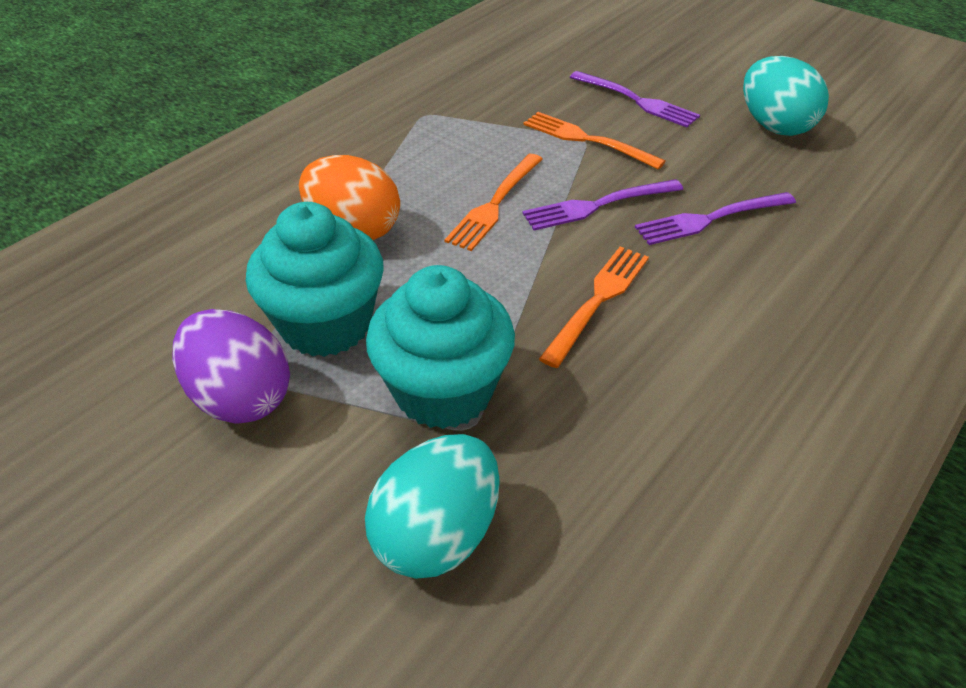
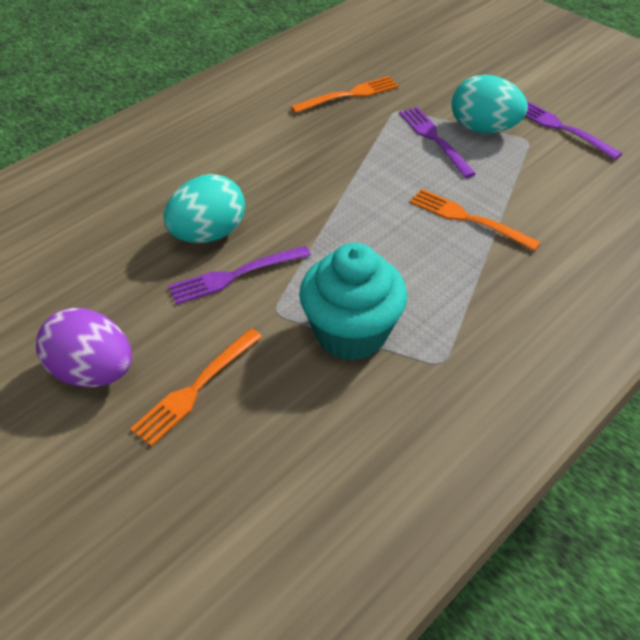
orange egg: 1 -> 0
turquoise cupcake: 2 -> 1

